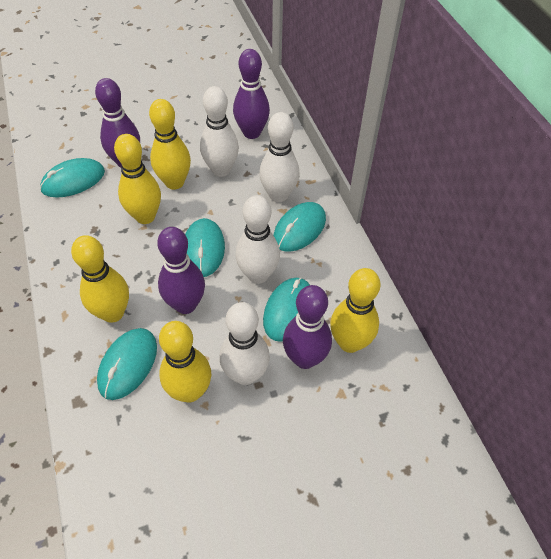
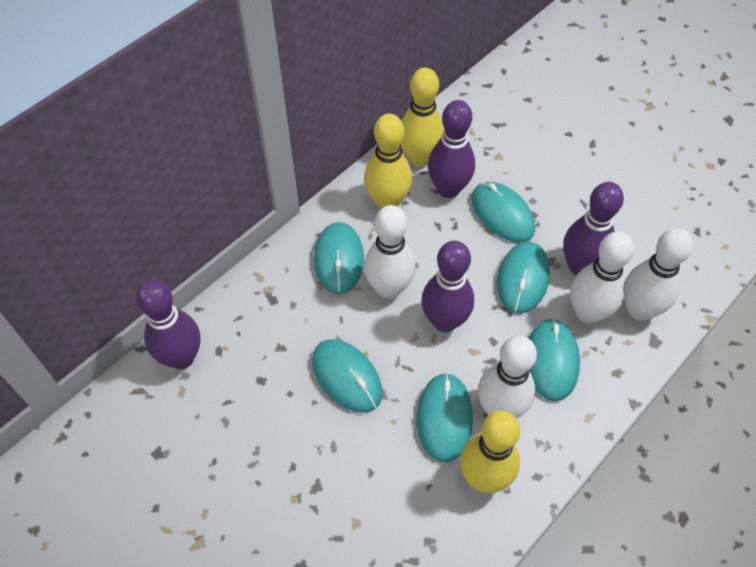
turquoise mouse: 5 -> 6
yellow bowling pin: 5 -> 3

